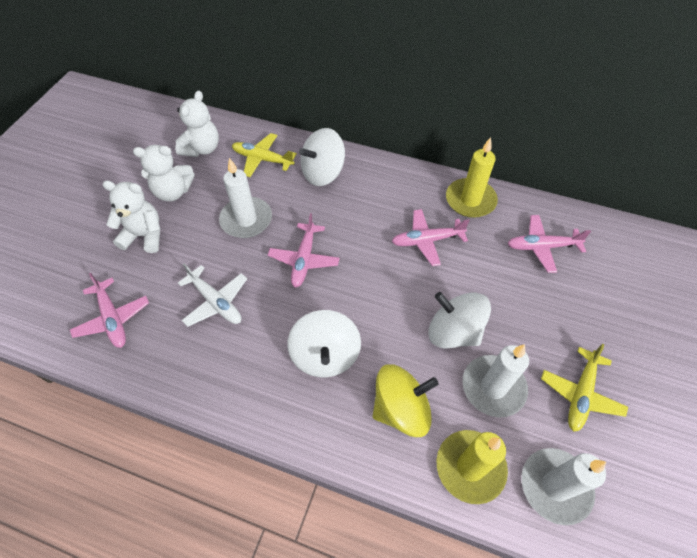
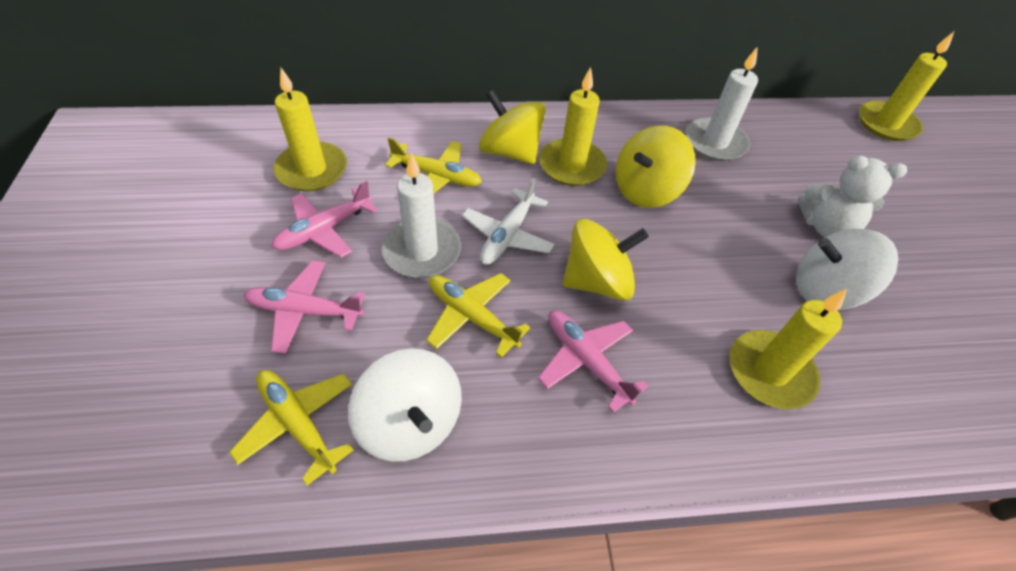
pink plane: 4 -> 3
white candle: 3 -> 2
white spinning top: 3 -> 2
white teddy bear: 3 -> 1
yellow candle: 2 -> 4
yellow plane: 2 -> 3
yellow spinning top: 1 -> 3

